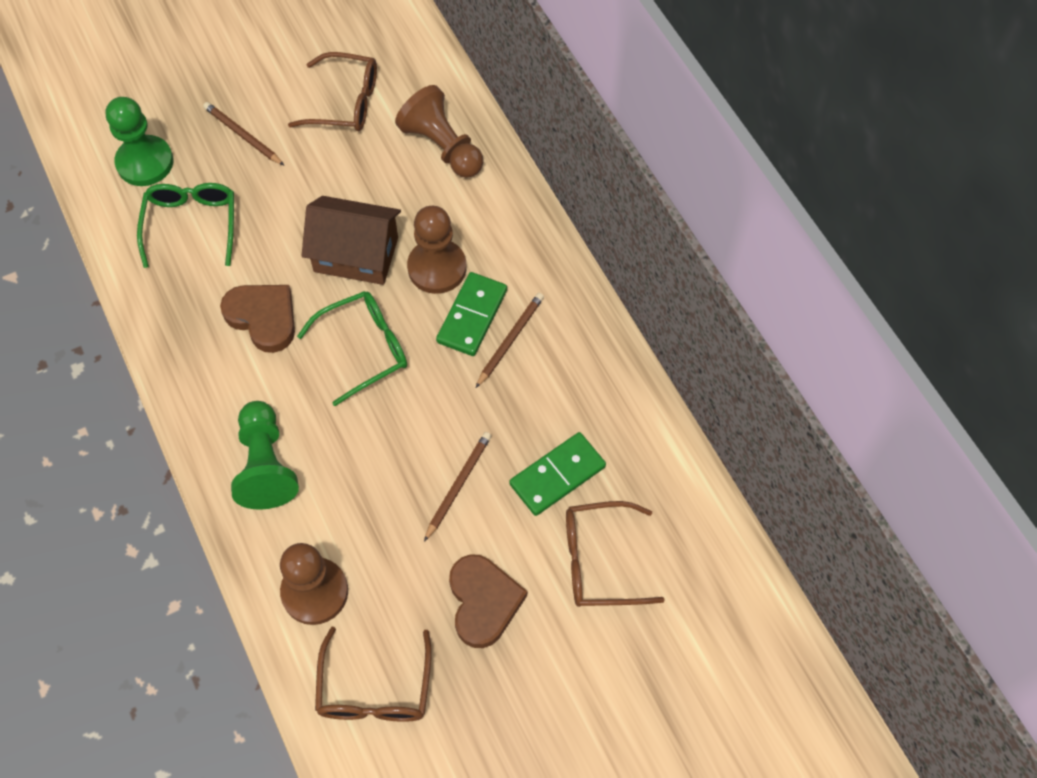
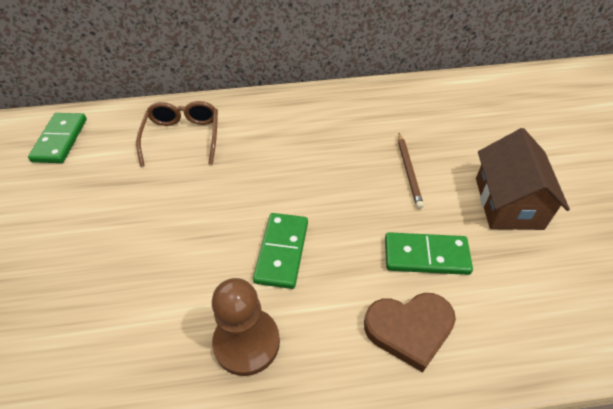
brown glasses: 3 -> 1
brown heart: 2 -> 1
brown pawn: 3 -> 1
brown pencil: 3 -> 1
green domino: 2 -> 3
green glasses: 2 -> 0
green pawn: 2 -> 0

